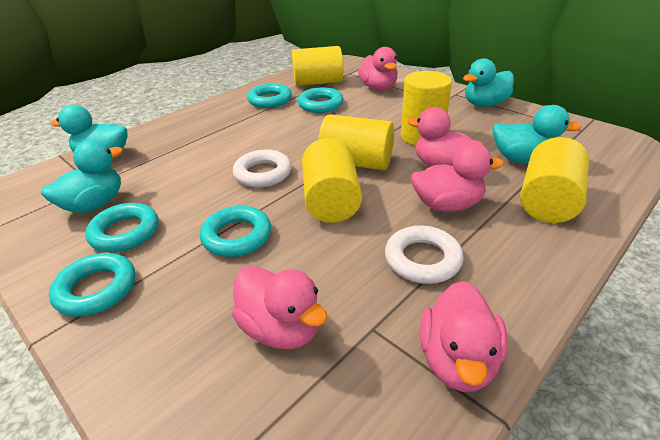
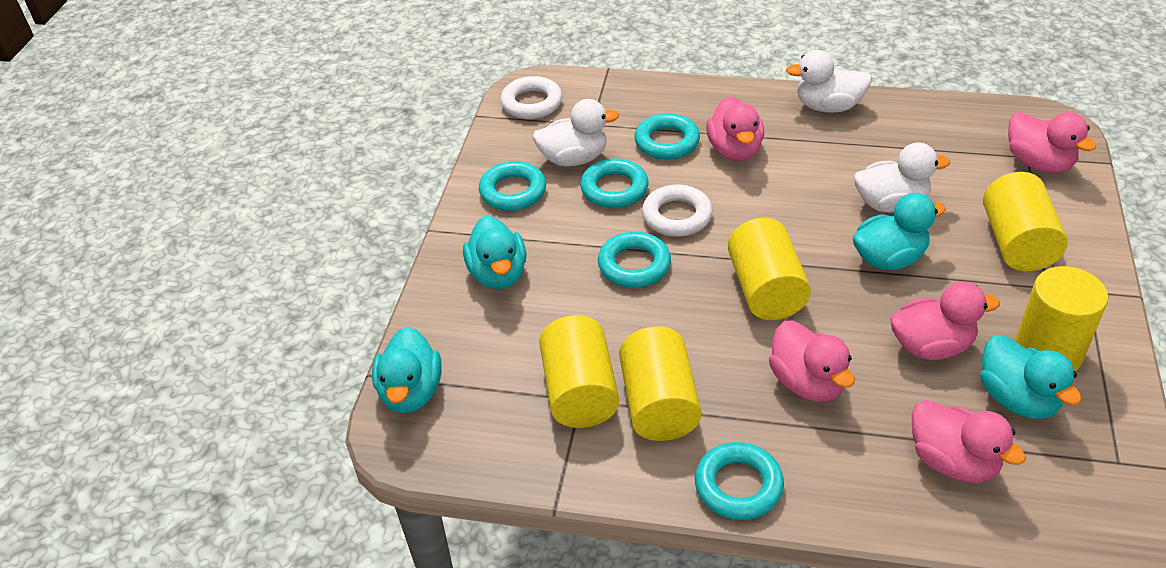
white duck: 0 -> 3

